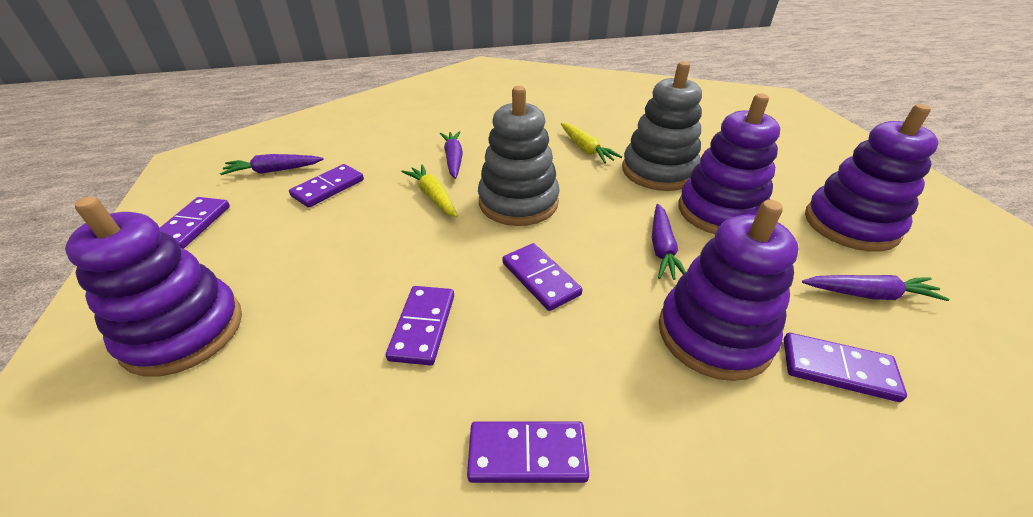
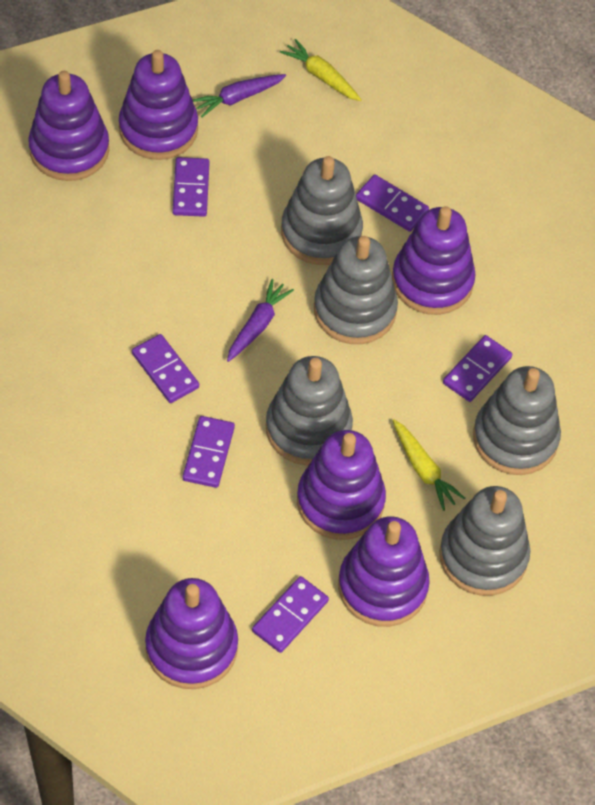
grey stacking toy: 2 -> 5
purple carrot: 4 -> 2
purple stacking toy: 4 -> 6

